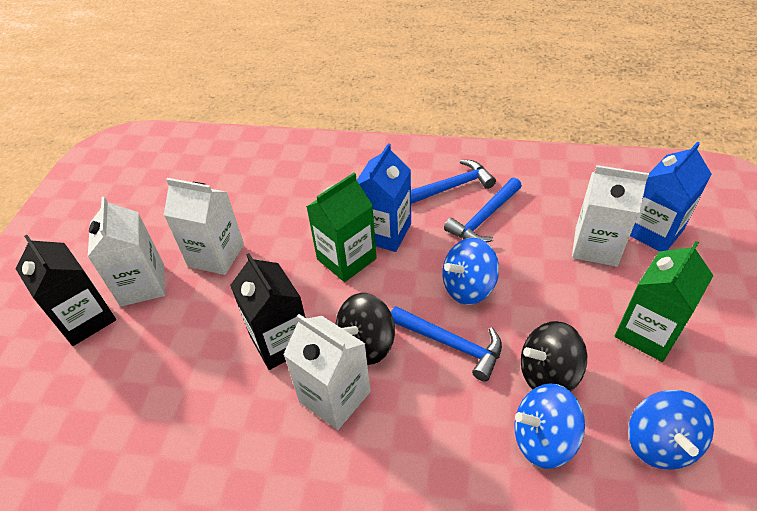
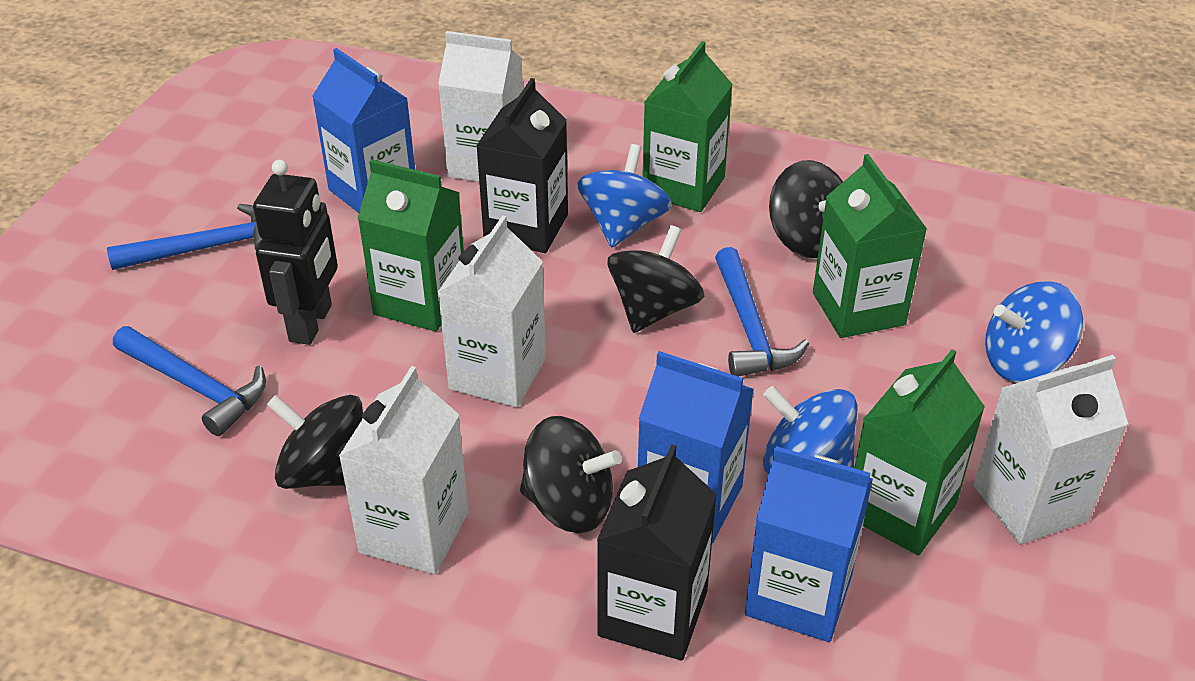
black robot: 0 -> 1
black spinning top: 2 -> 4
blue carton: 2 -> 3
green carton: 2 -> 4

